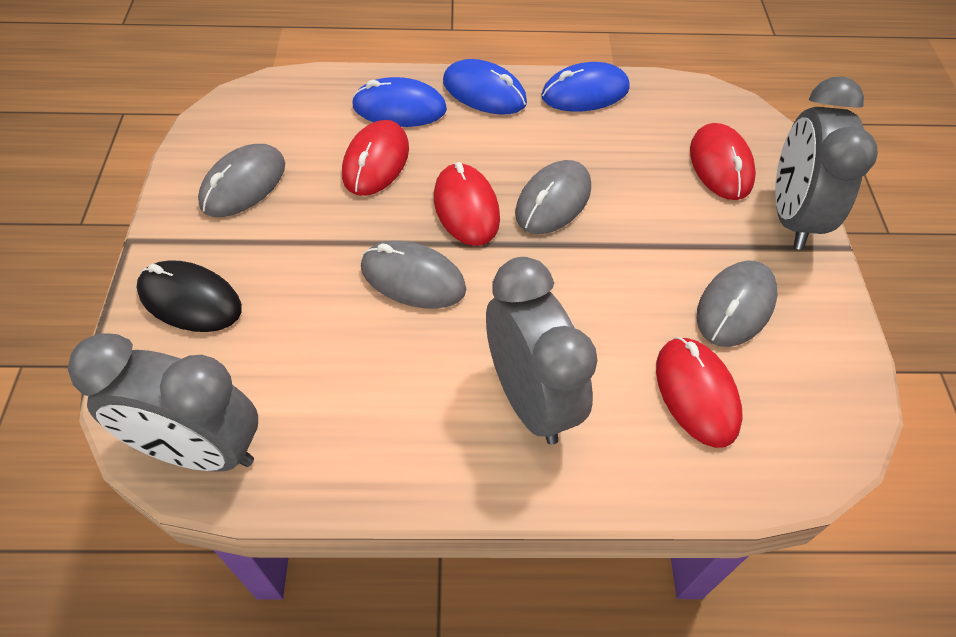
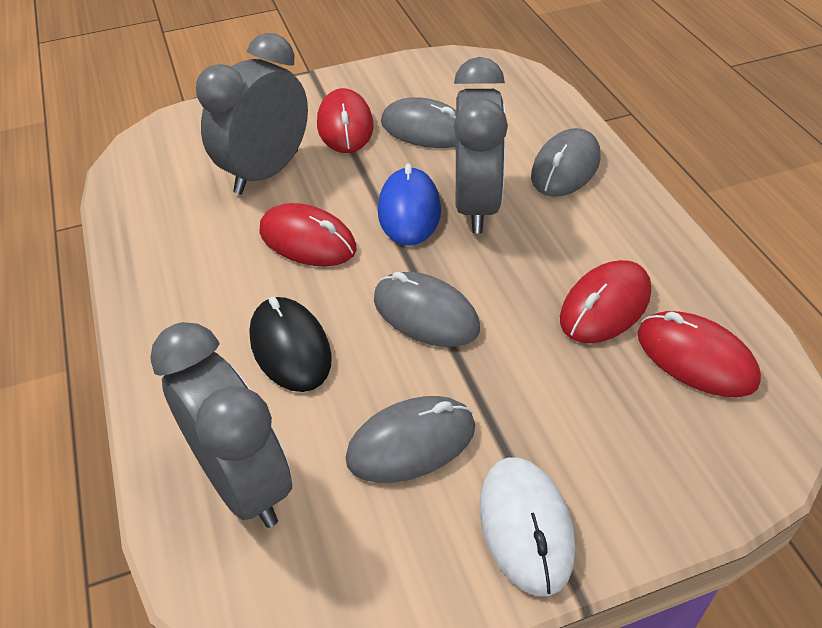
blue mouse: 3 -> 1
white mouse: 0 -> 1

